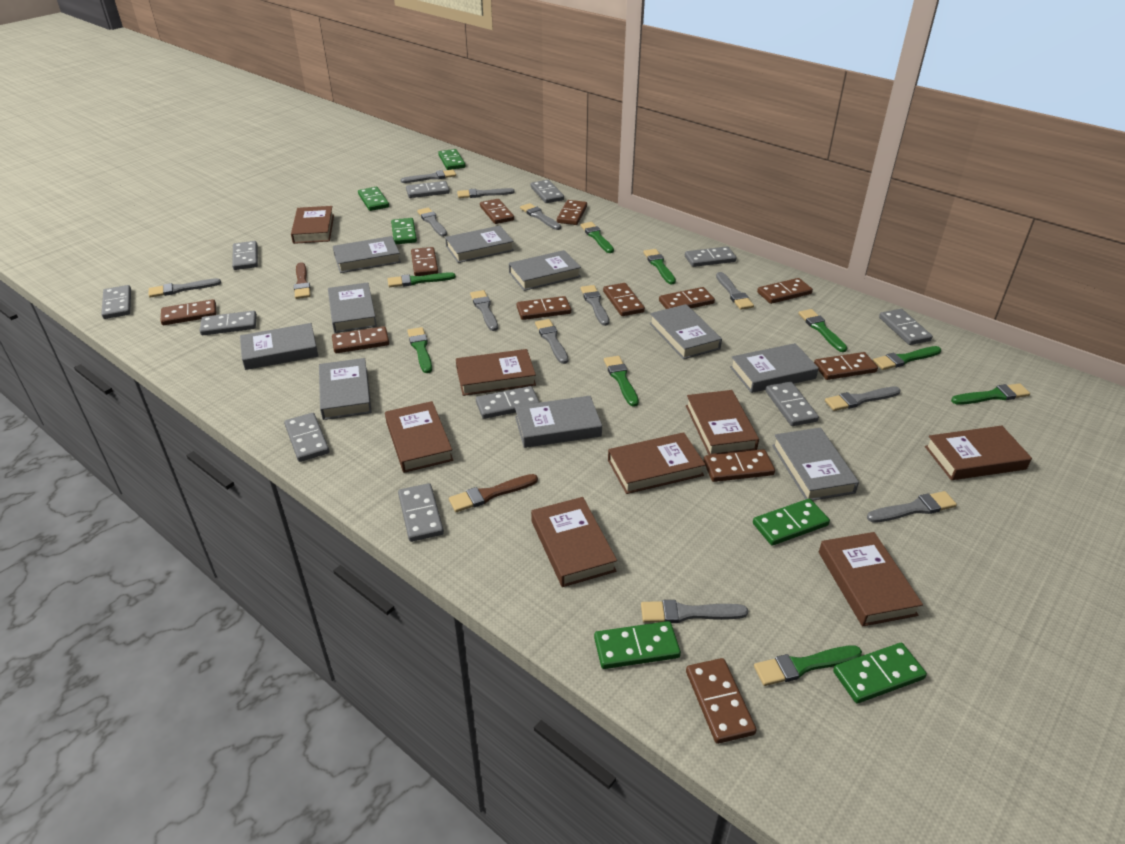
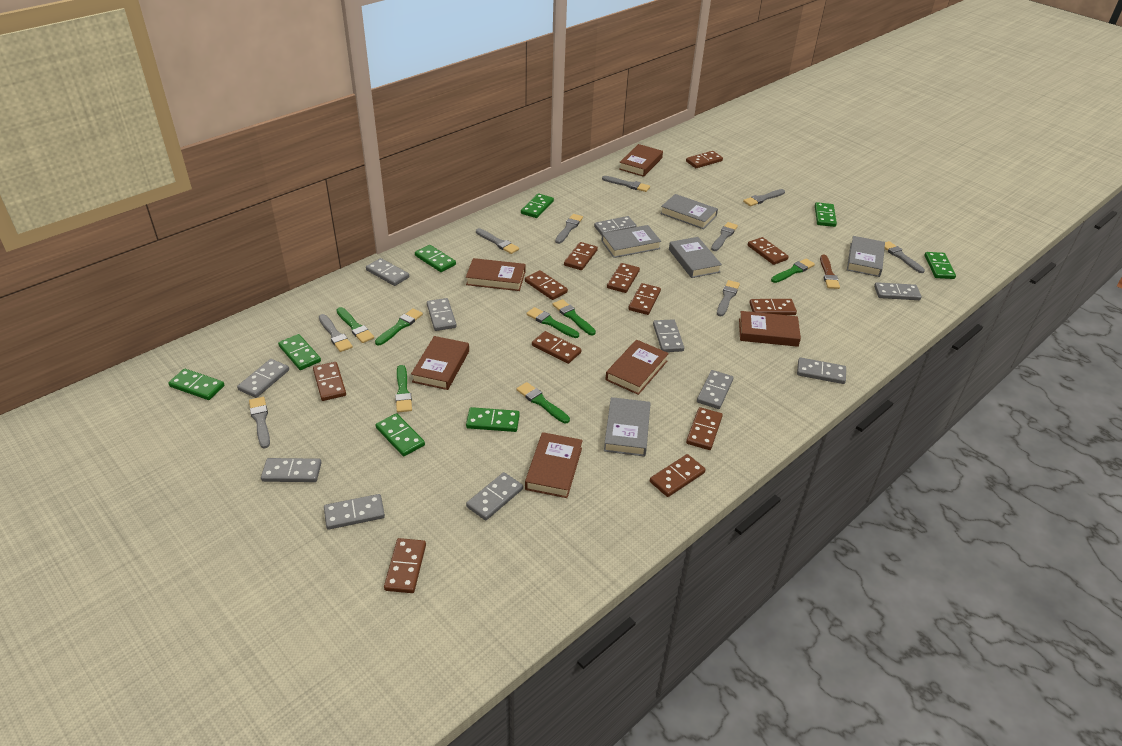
brown book: 8 -> 6
brown brush: 2 -> 1
green brush: 9 -> 7
green domino: 6 -> 8
grey book: 10 -> 5
grey brush: 12 -> 9

